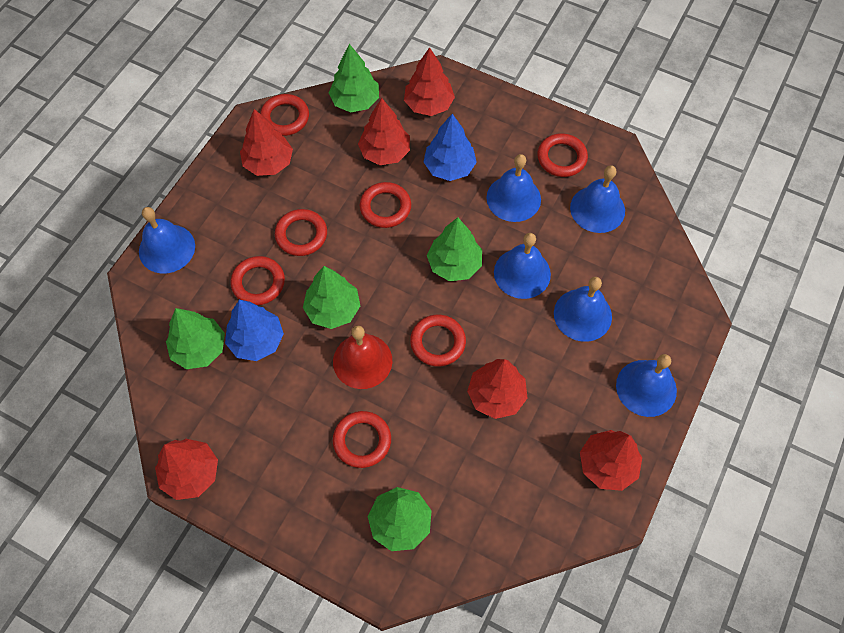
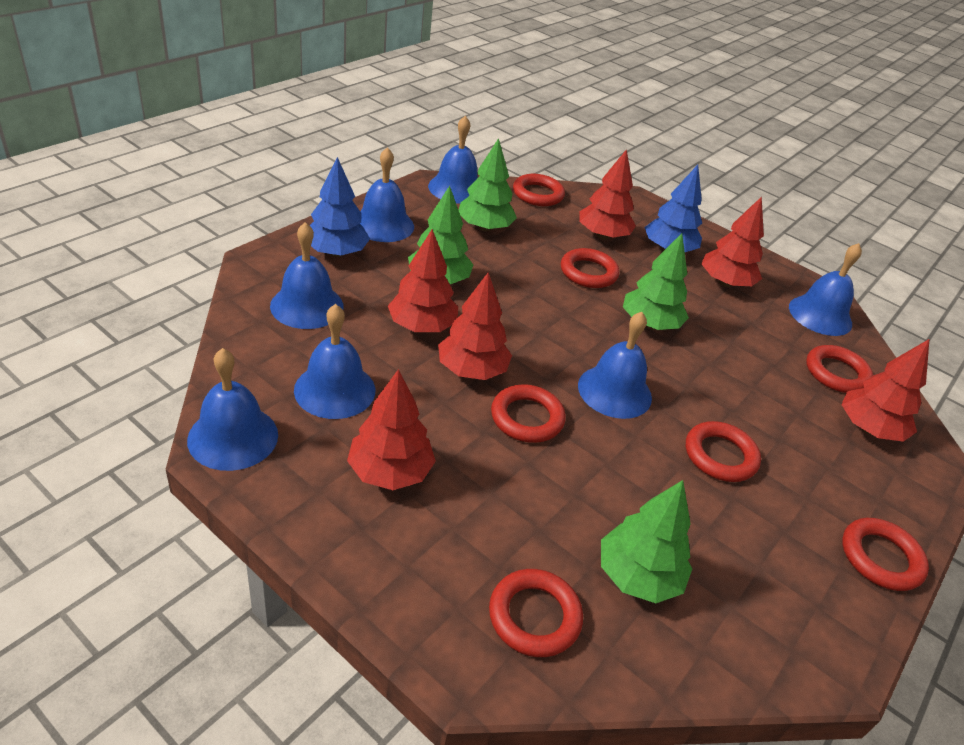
blue bell: 6 -> 7
green tree: 5 -> 4
red bell: 1 -> 0

